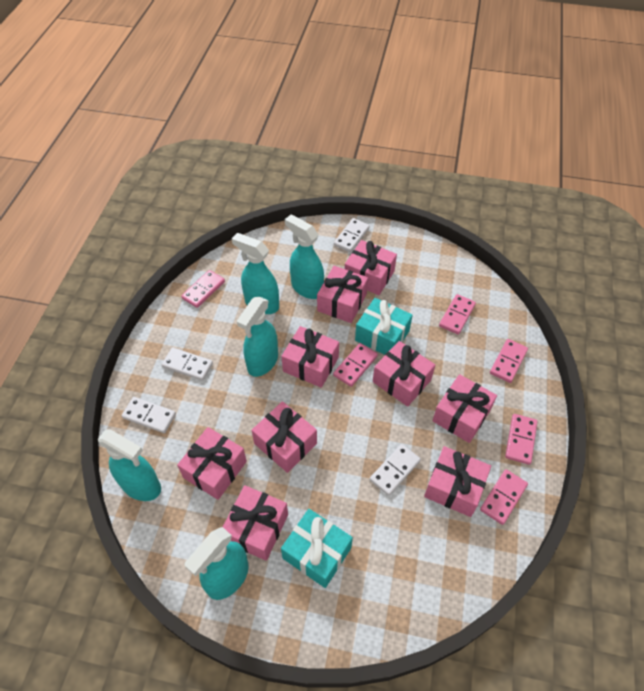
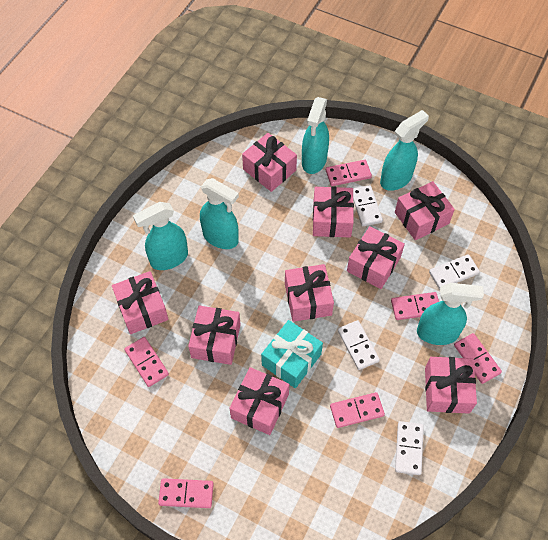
turquoise gift: 2 -> 1

